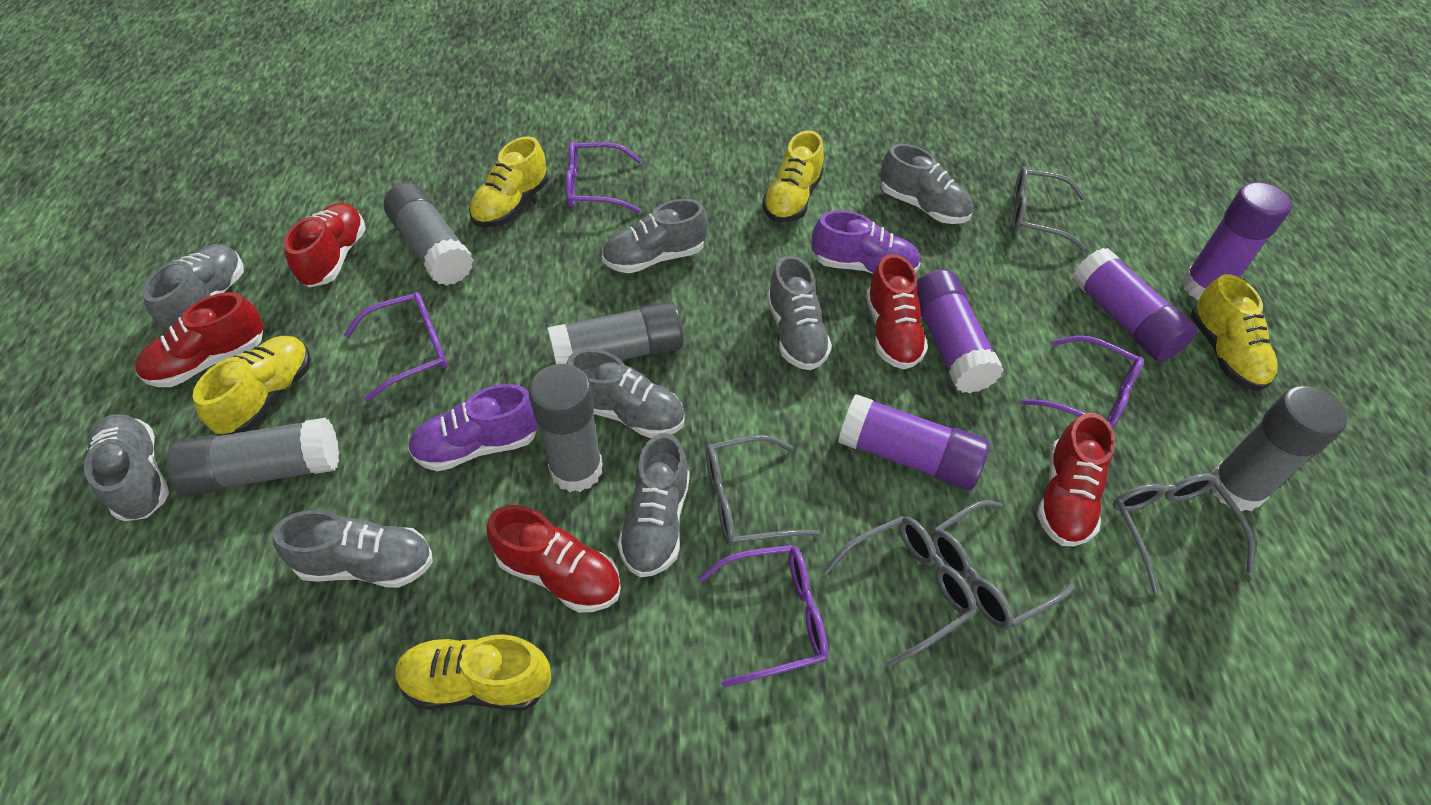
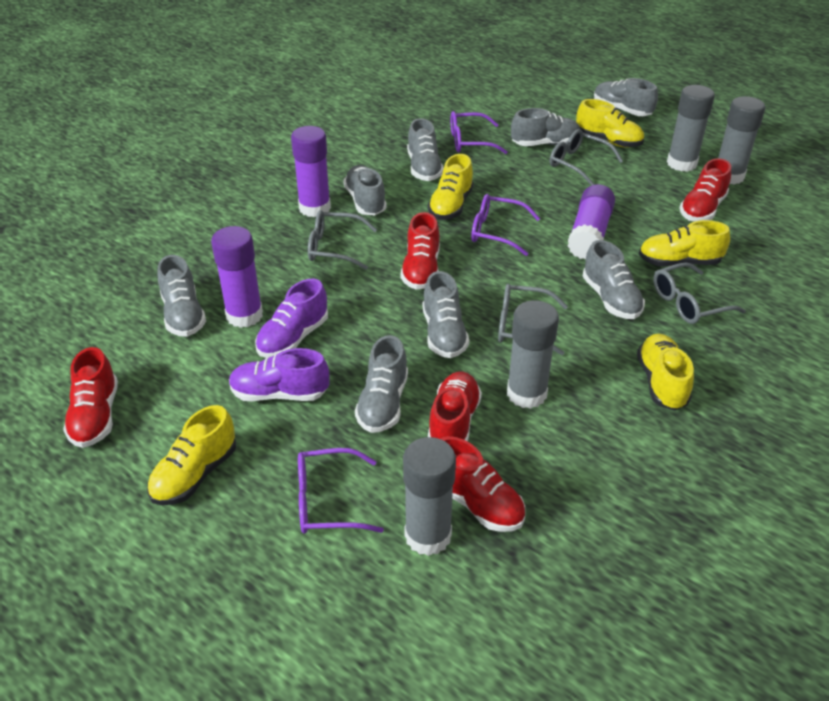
grey glasses: 5 -> 4
grey glue stick: 5 -> 4
purple glasses: 4 -> 3
purple glue stick: 4 -> 3

